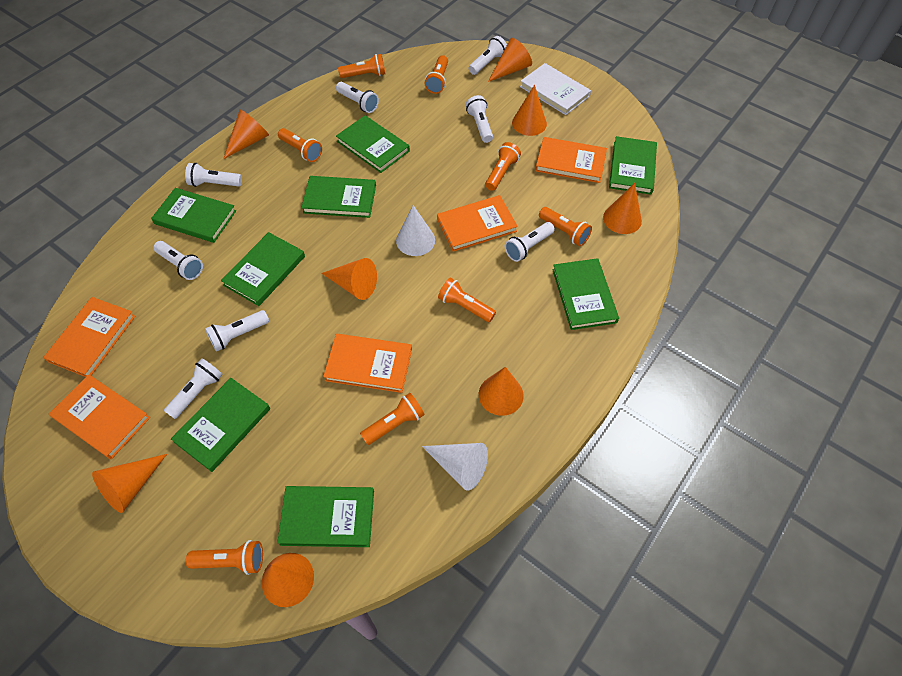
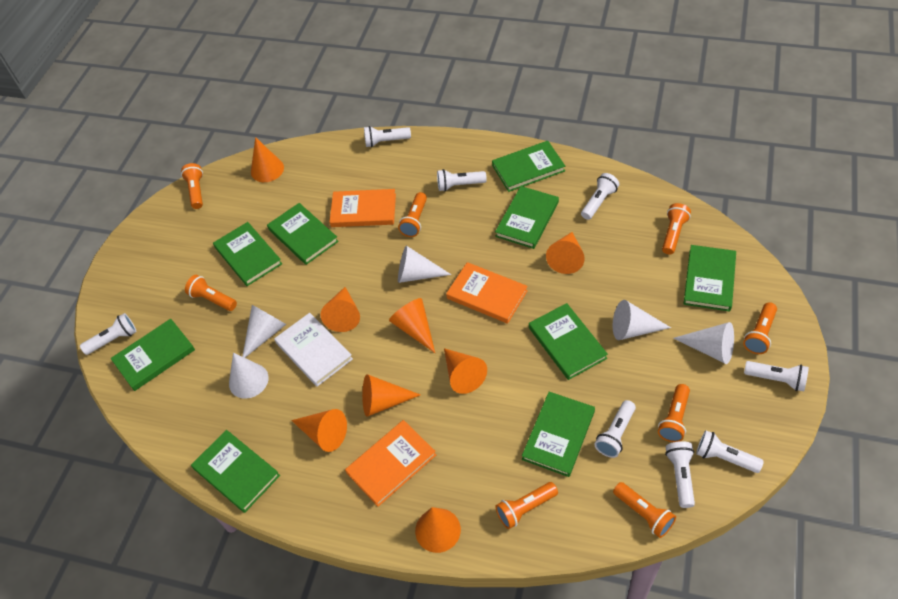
green book: 8 -> 9
orange book: 5 -> 3
white cone: 2 -> 5

